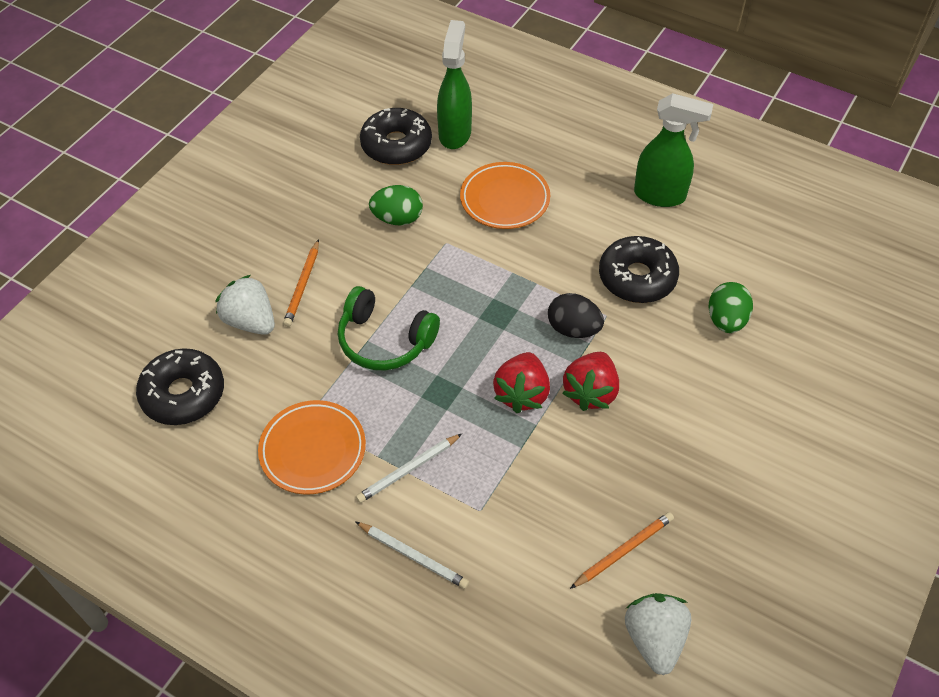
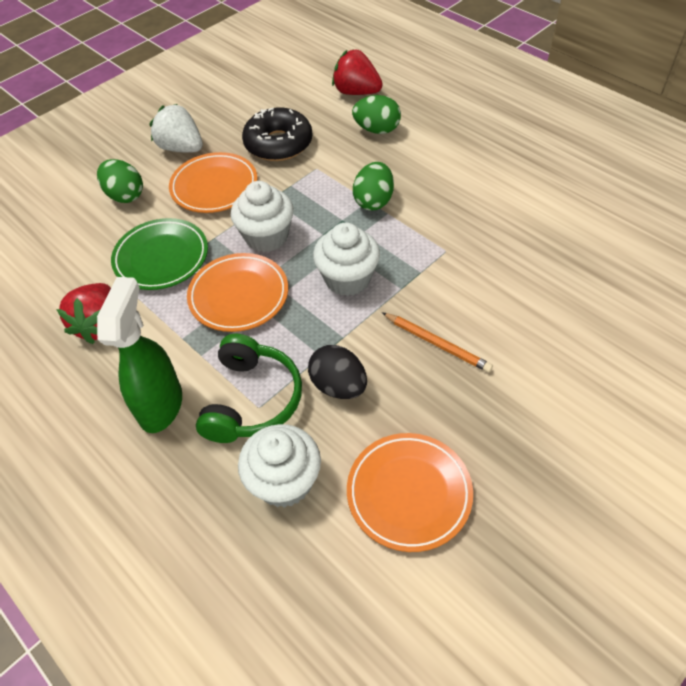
black donut: 3 -> 1
green egg: 2 -> 3
green plate: 0 -> 1
green spray bottle: 2 -> 1
orange pencil: 2 -> 1
orange plate: 2 -> 3
white cupcake: 0 -> 3
white pencil: 2 -> 0
white strawberry: 2 -> 1

